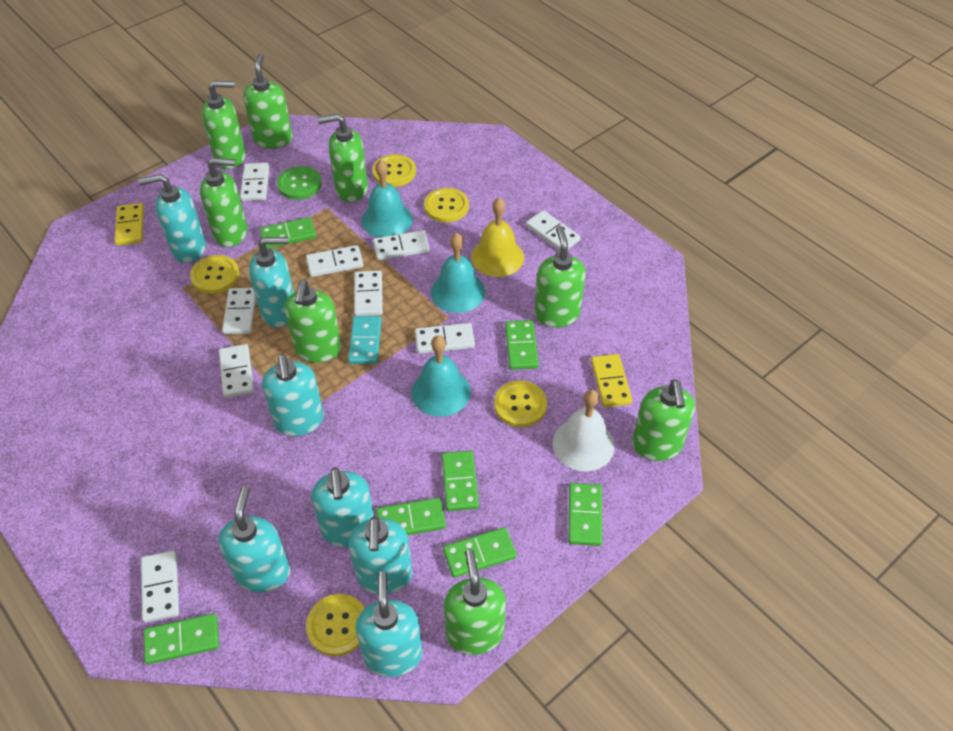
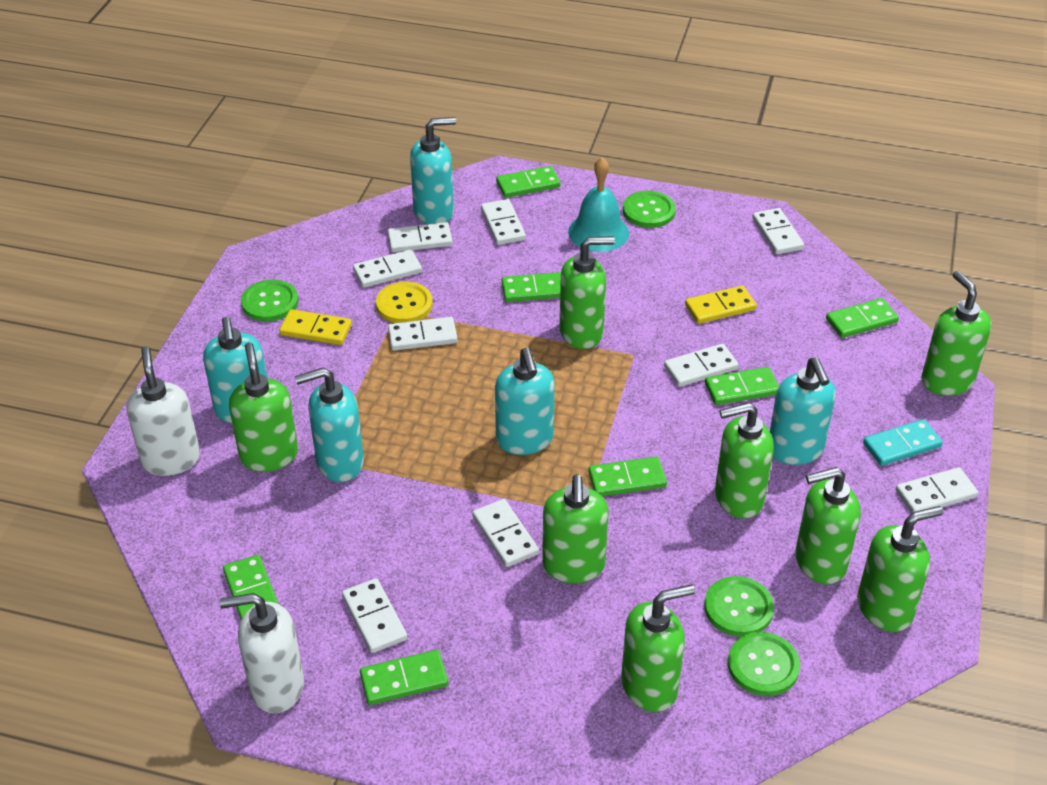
green button: 1 -> 4
turquoise bell: 3 -> 1
turquoise soap dispenser: 7 -> 5
white bell: 1 -> 0
white soap dispenser: 0 -> 2
yellow bell: 1 -> 0
yellow button: 5 -> 1

